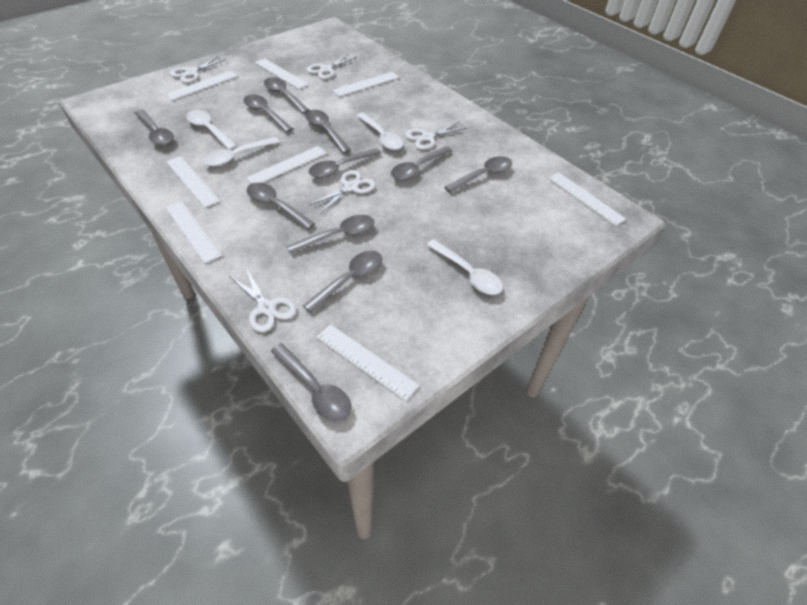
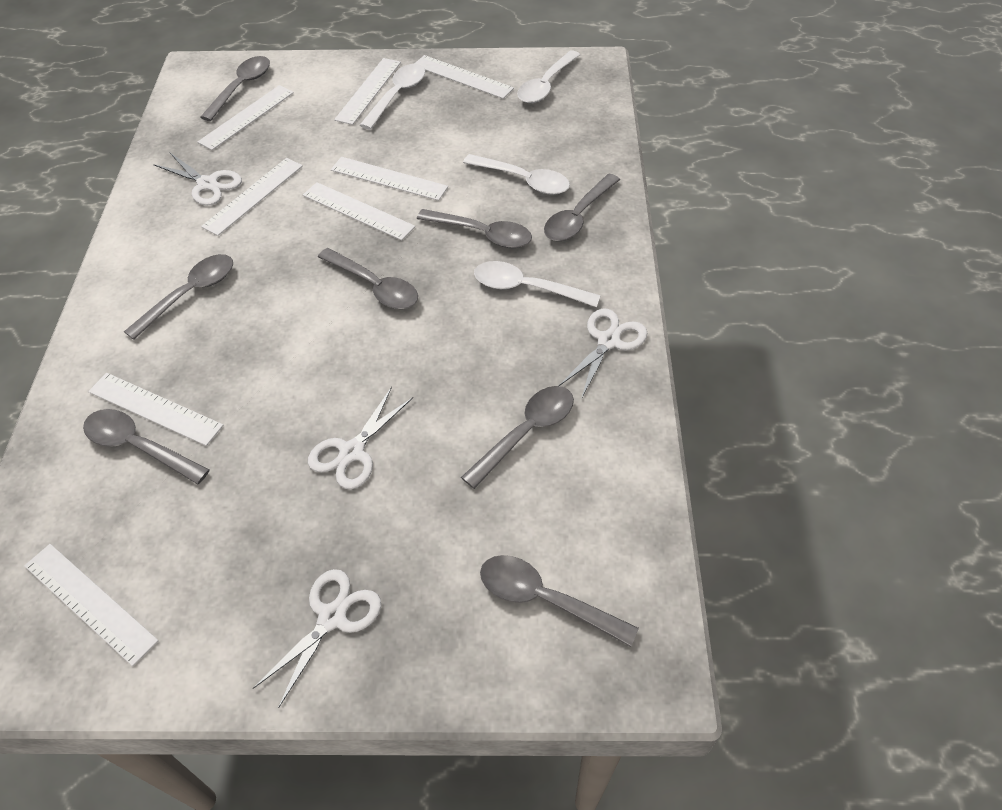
grey spoon: 11 -> 8
white scissors: 5 -> 4

